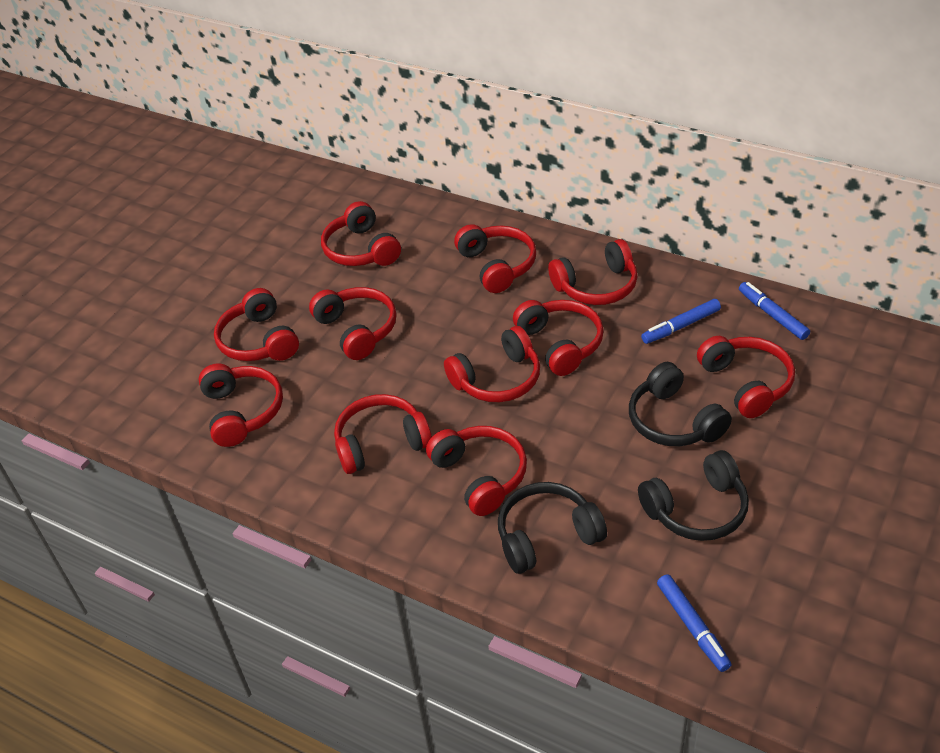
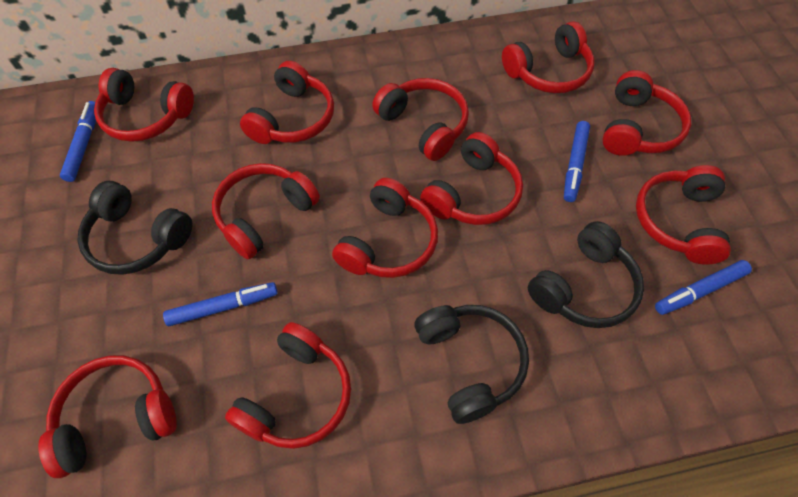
blue marker: 3 -> 4

